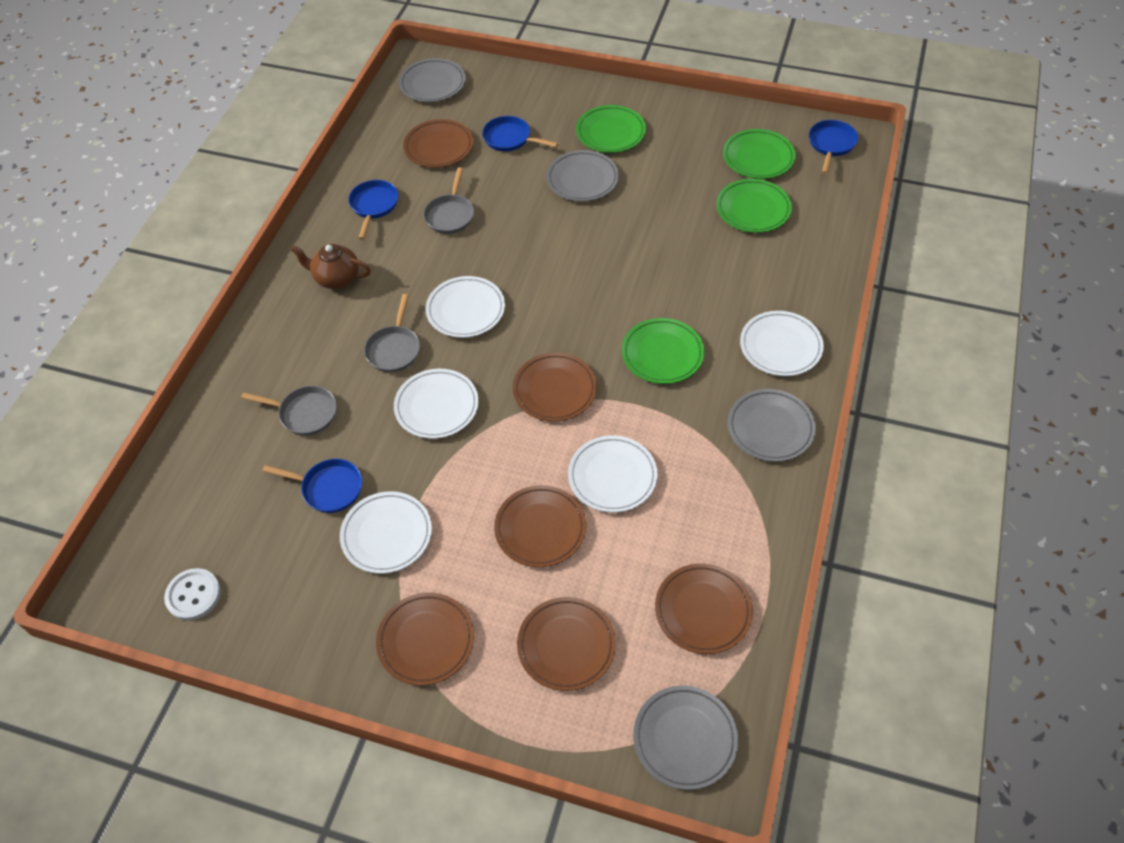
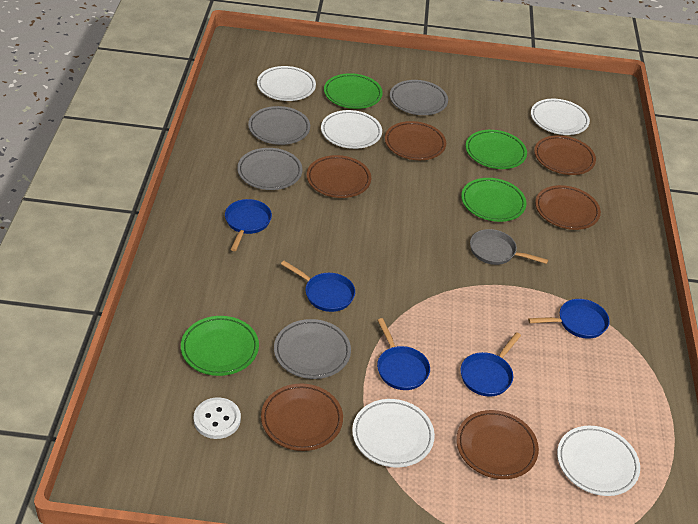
blue pan: 4 -> 5
brown teapot: 1 -> 0
grey pan: 3 -> 1

